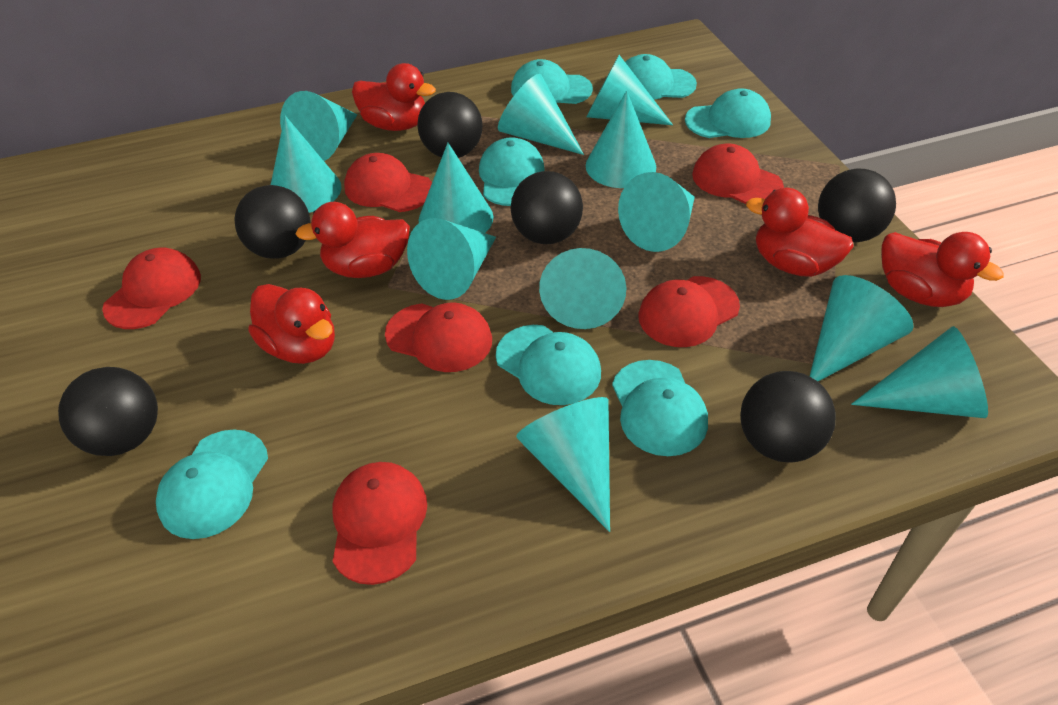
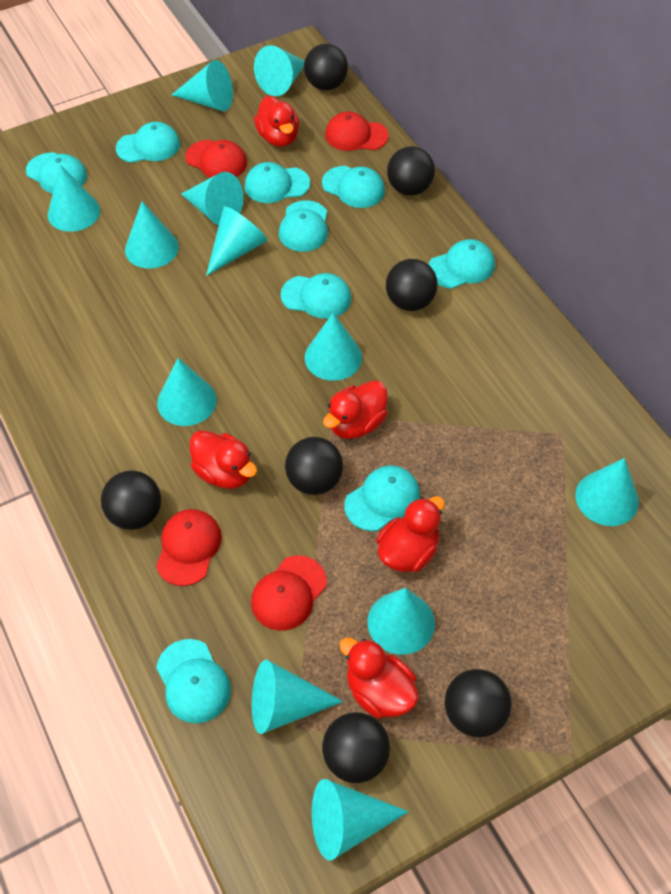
black ball: 6 -> 7
red cap: 6 -> 4
turquoise cap: 7 -> 9

